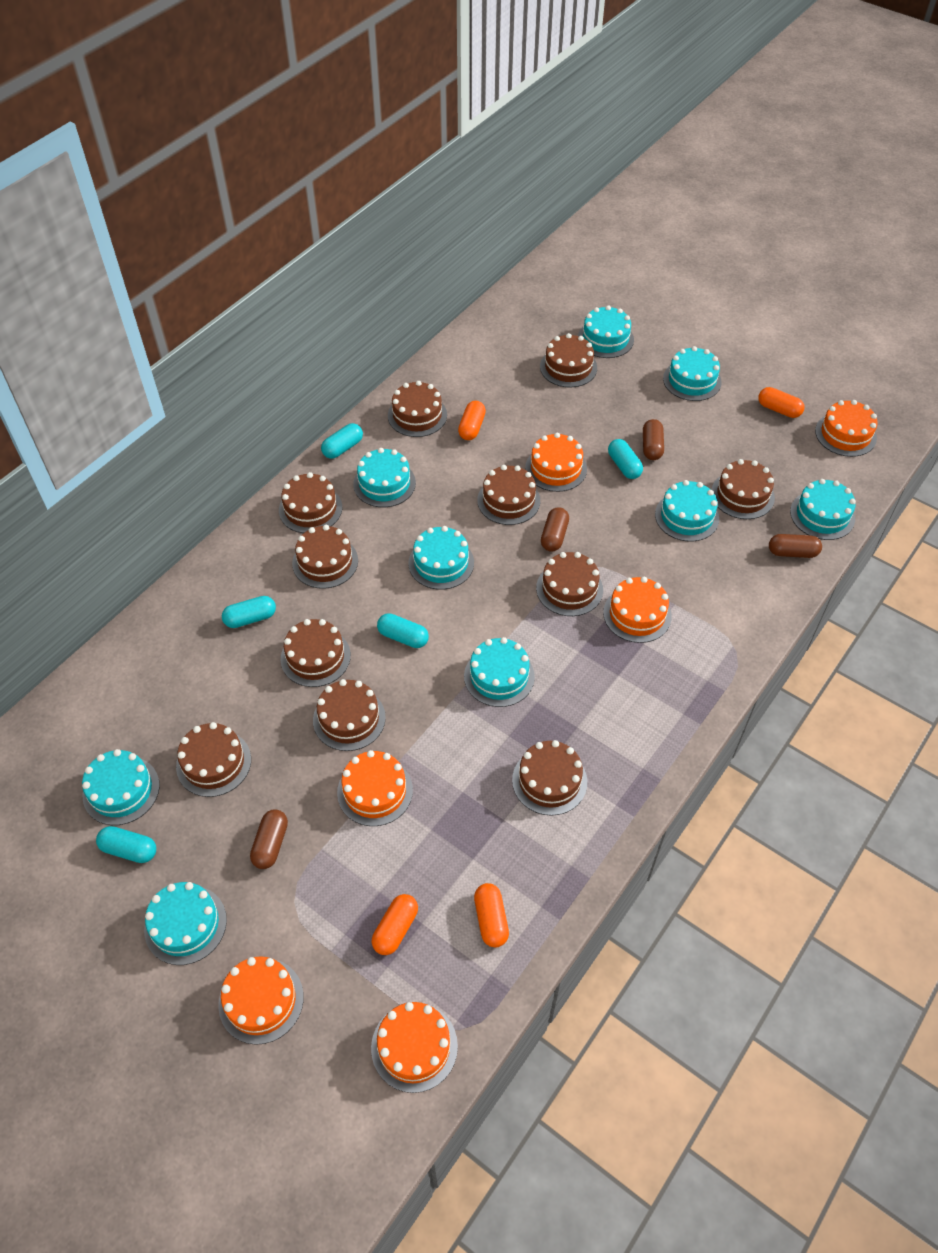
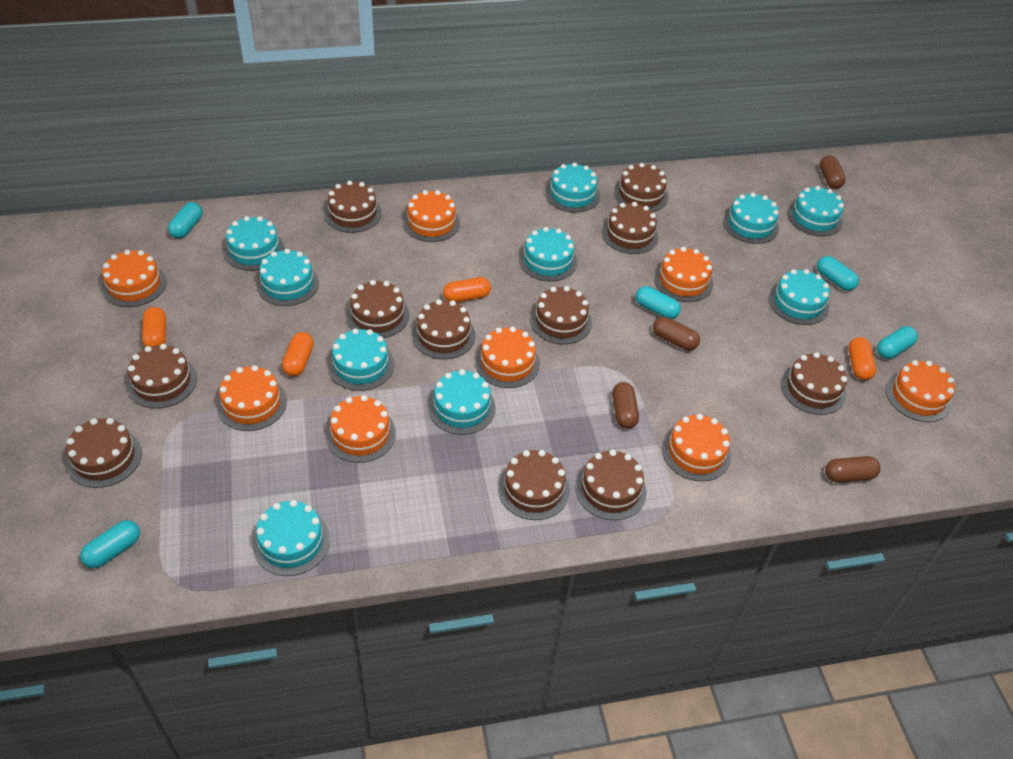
orange cake: 6 -> 8
turquoise cake: 9 -> 10

